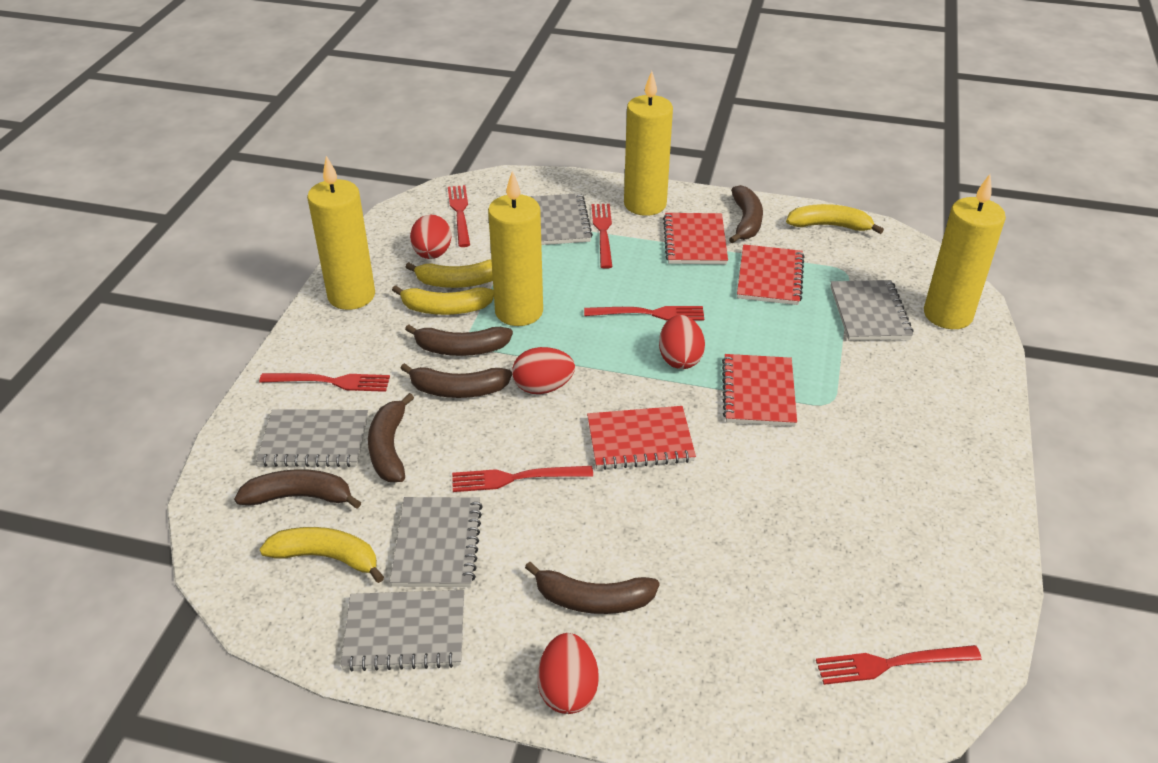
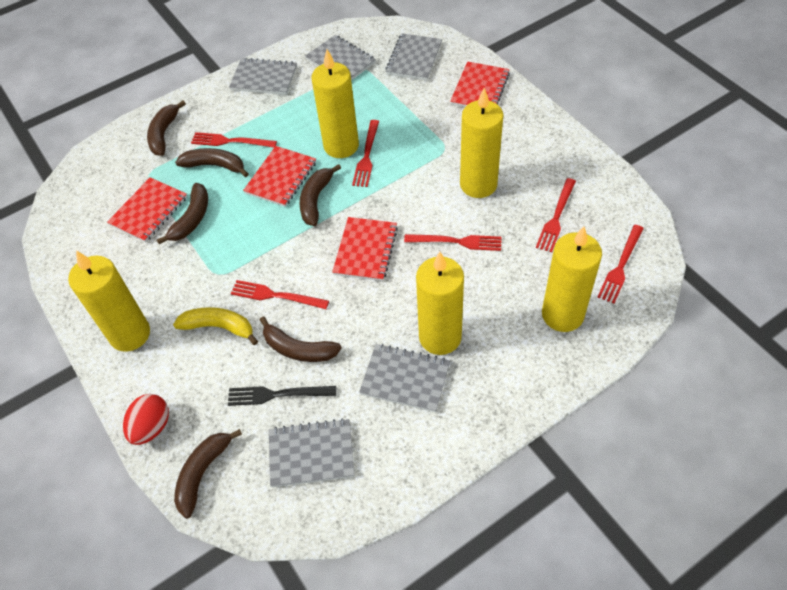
black fork: 0 -> 1
red egg: 4 -> 1
yellow banana: 4 -> 1
yellow candle: 4 -> 5

